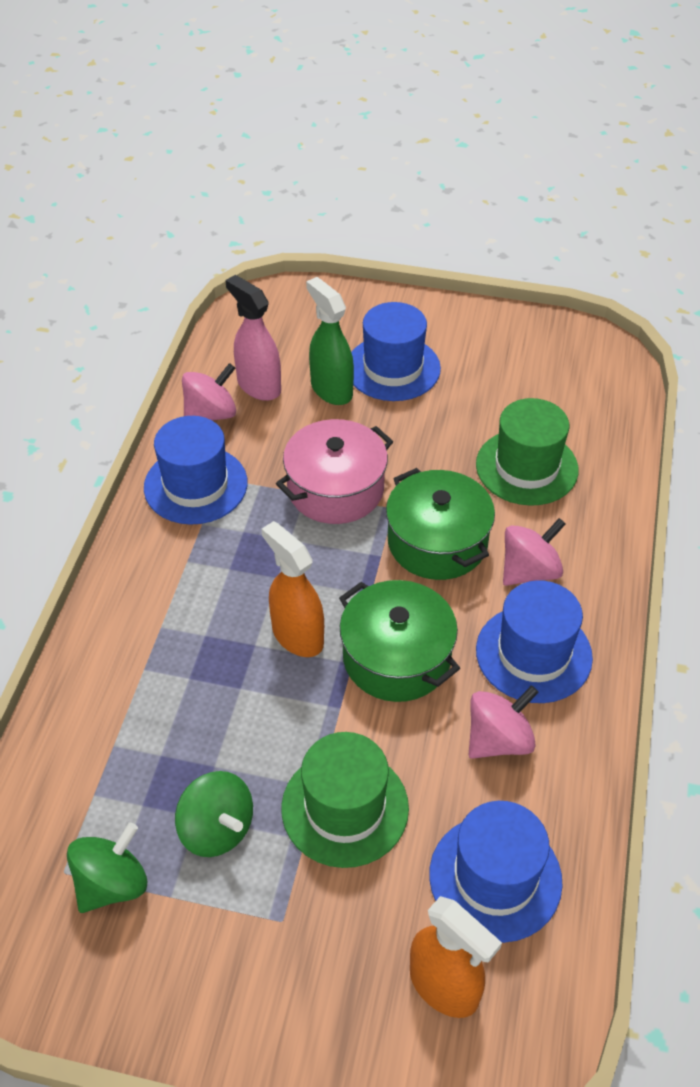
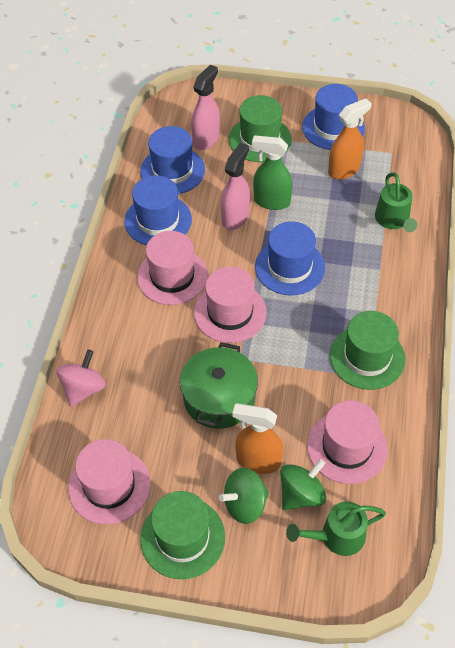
green hat: 2 -> 3
green pot: 2 -> 1
green watering can: 0 -> 2
pink hat: 0 -> 4
pink pot: 1 -> 0
pink spinning top: 3 -> 1
pink spray bottle: 1 -> 2

